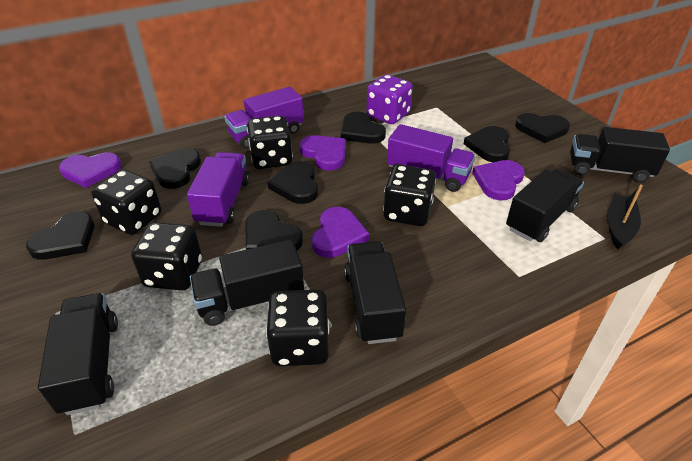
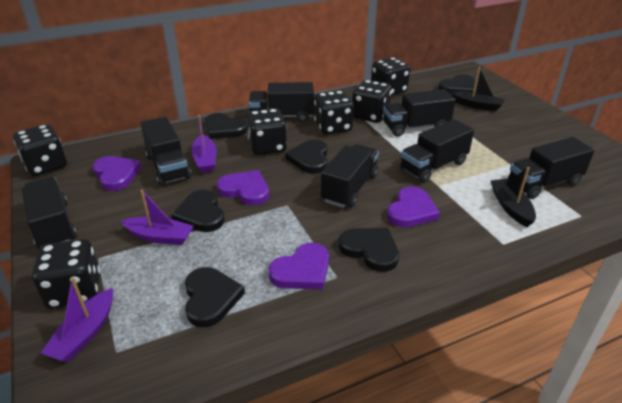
black boat: 1 -> 2
black dice: 5 -> 6
black heart: 7 -> 6
black truck: 5 -> 7
purple boat: 0 -> 3
purple dice: 1 -> 0
purple truck: 3 -> 0

